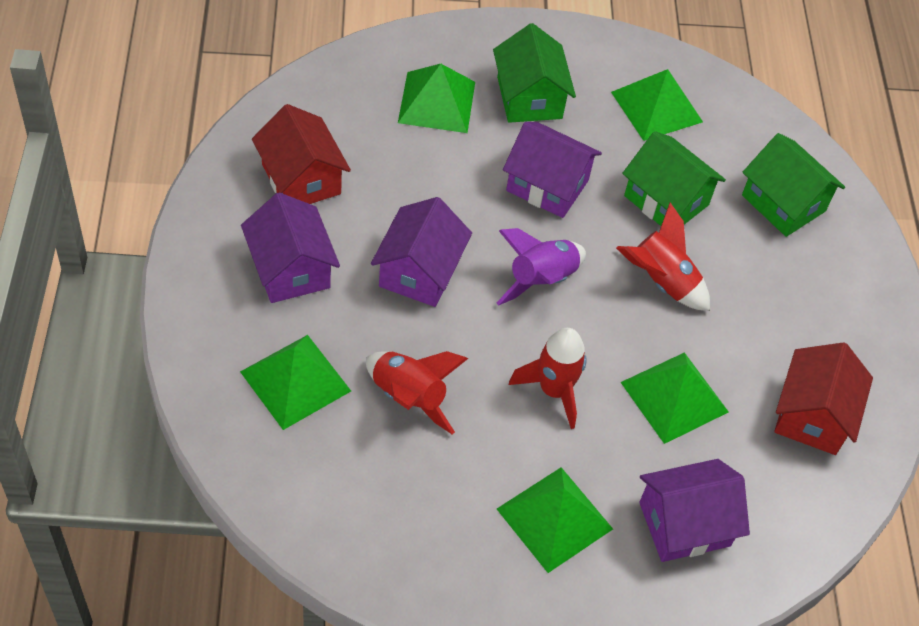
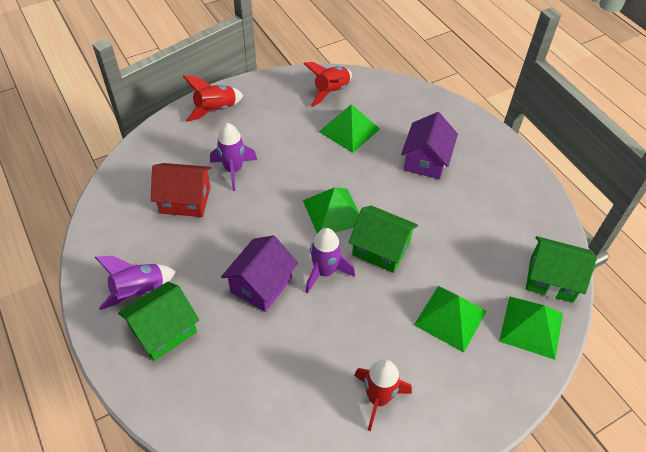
green pyramid: 5 -> 4
purple house: 4 -> 2
purple rocket: 1 -> 3
red house: 2 -> 1

